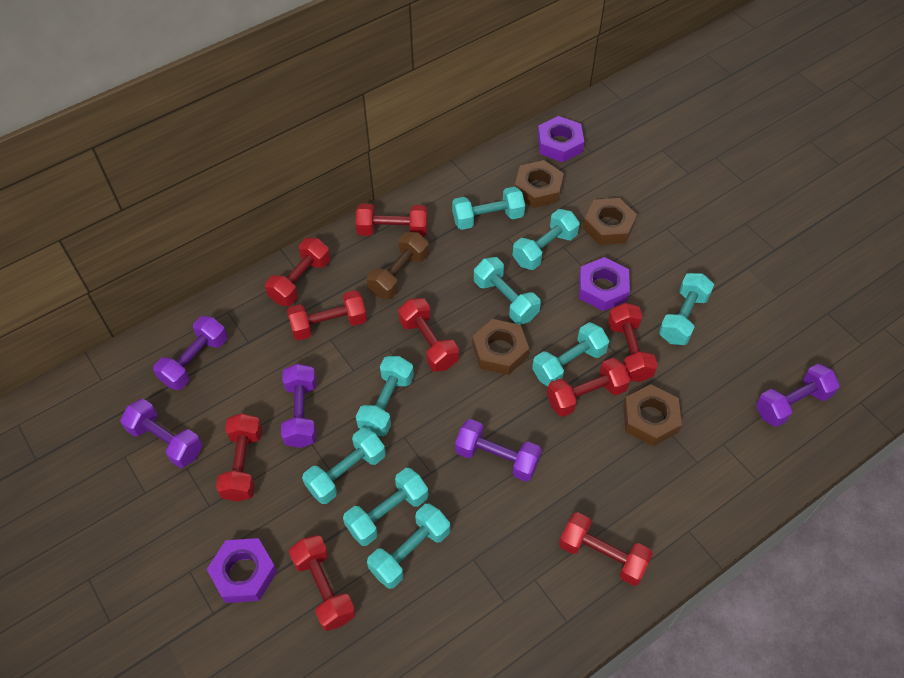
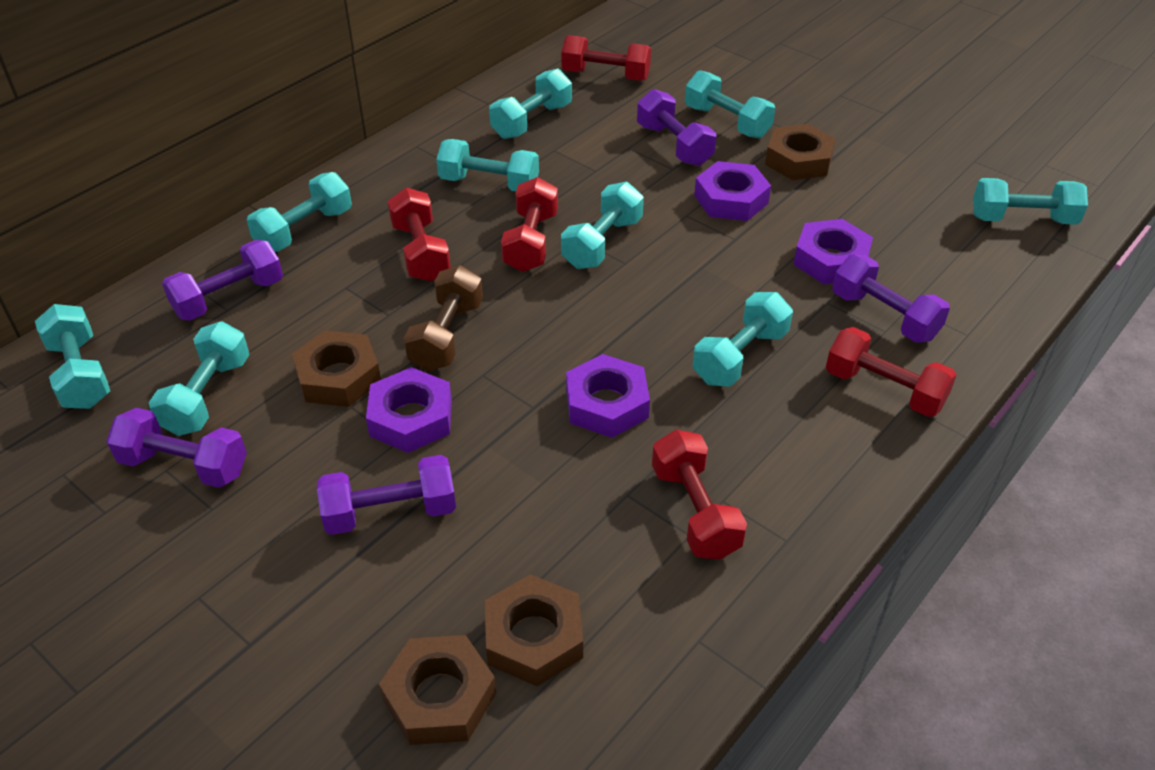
purple nut: 3 -> 4
red dumbbell: 9 -> 5

